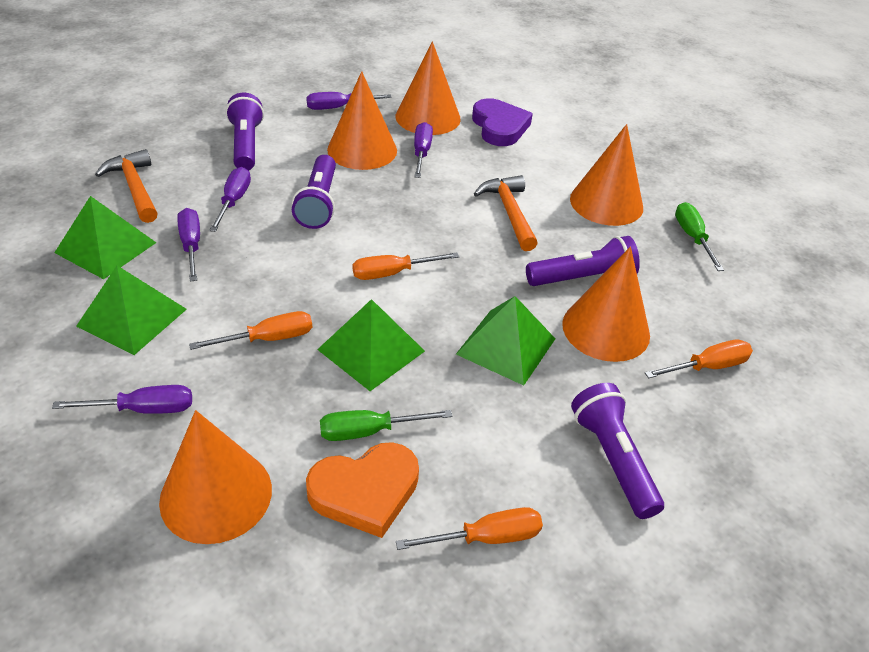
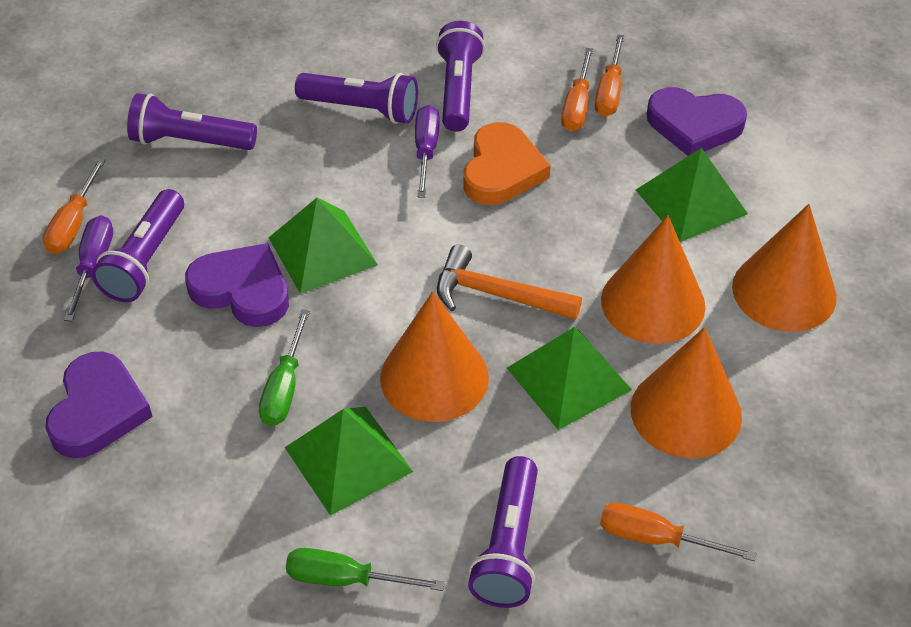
orange cone: 5 -> 4
orange hammer: 2 -> 1
purple flashlight: 4 -> 5
purple heart: 1 -> 3
purple screwdriver: 5 -> 2

